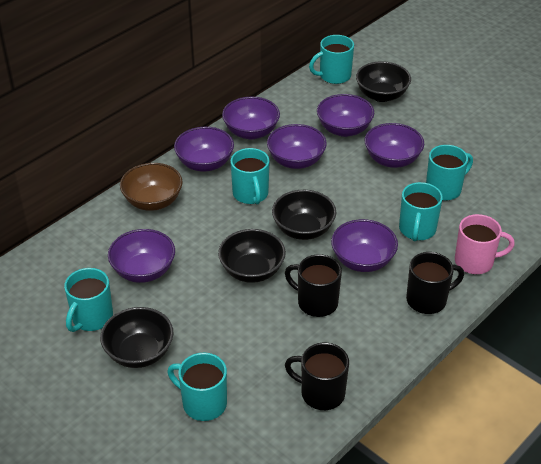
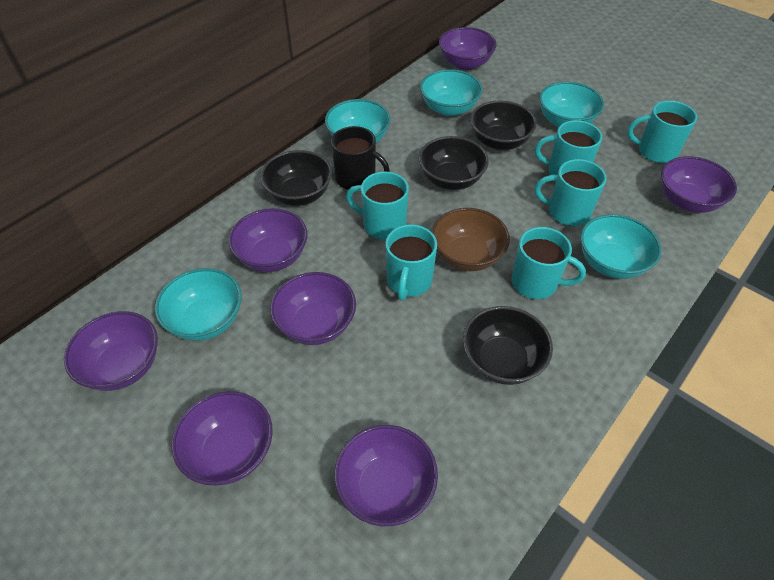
black mug: 3 -> 1
pink mug: 1 -> 0
turquoise bowl: 0 -> 5

